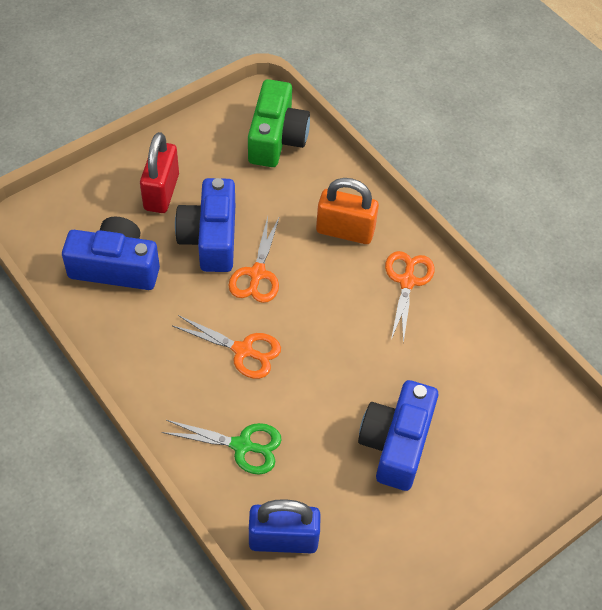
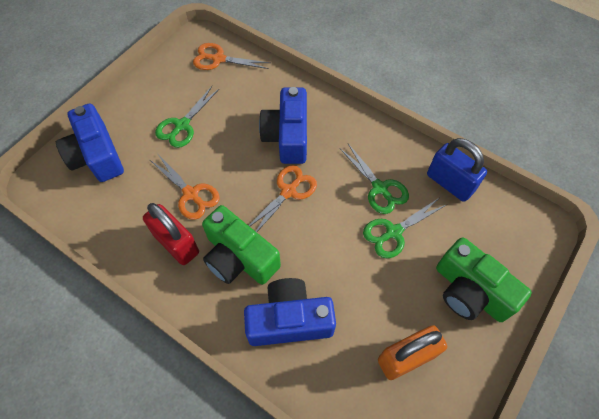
green camera: 1 -> 2
green scissors: 1 -> 3

